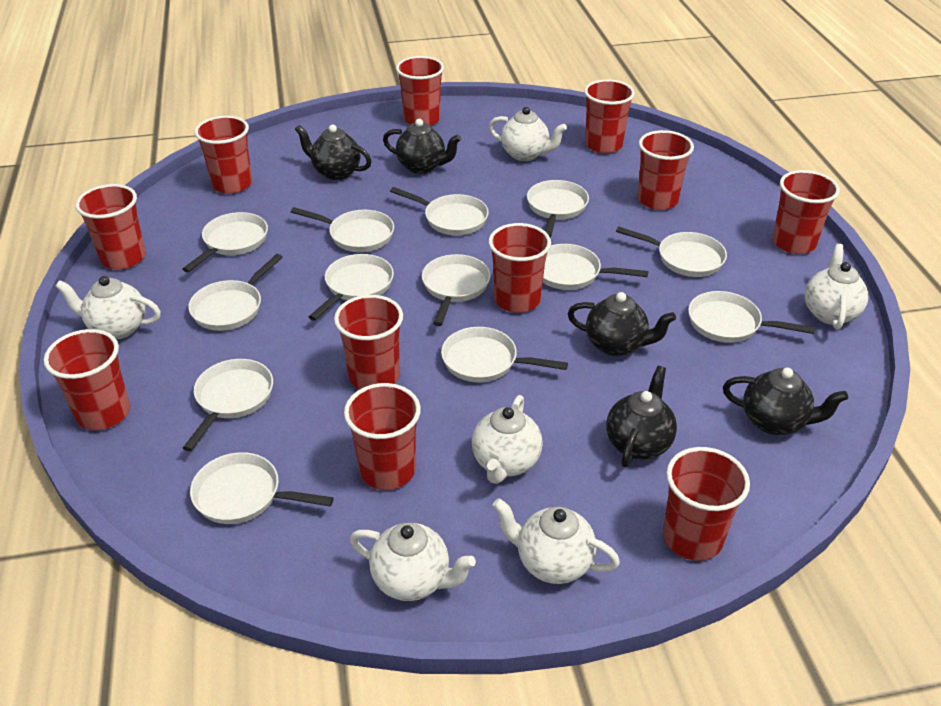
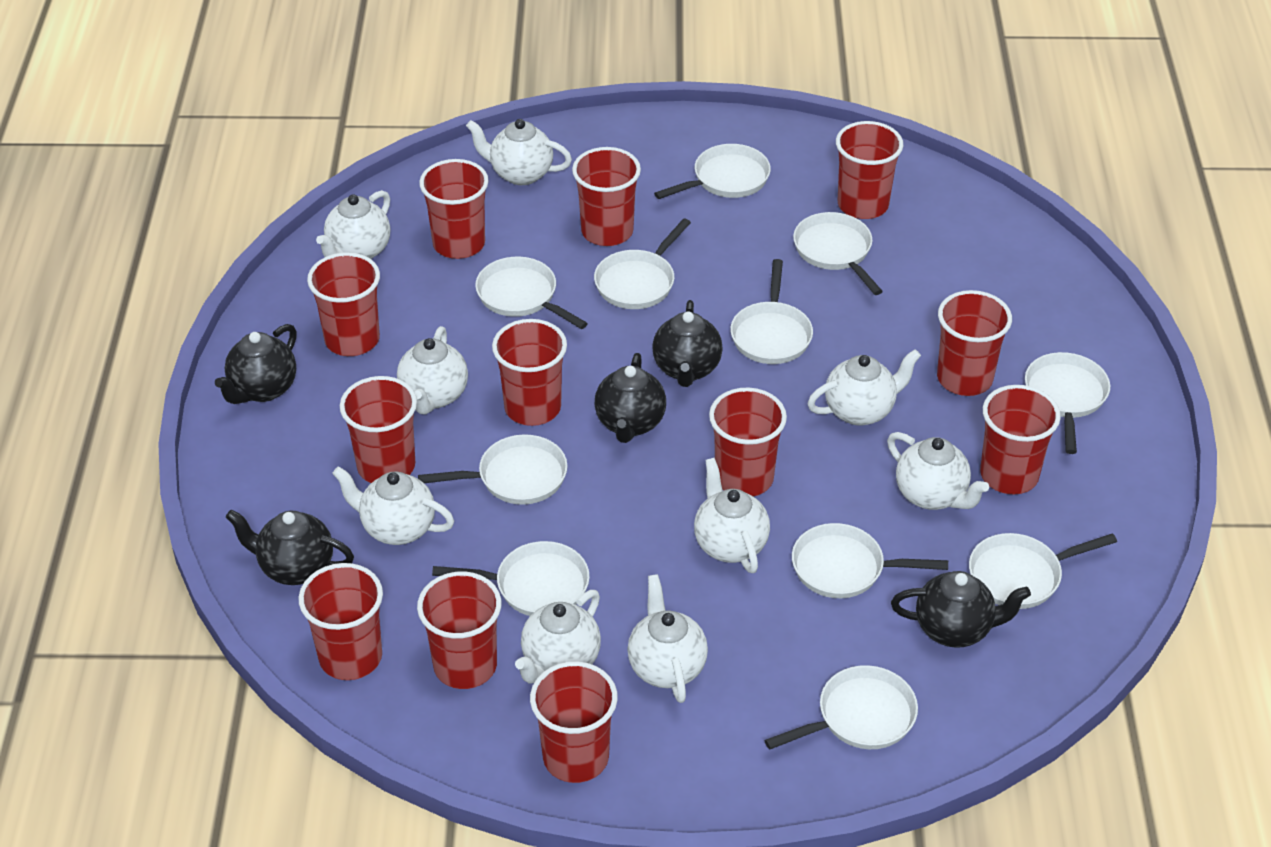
red cup: 11 -> 12
white pan: 13 -> 11
white teapot: 6 -> 9

